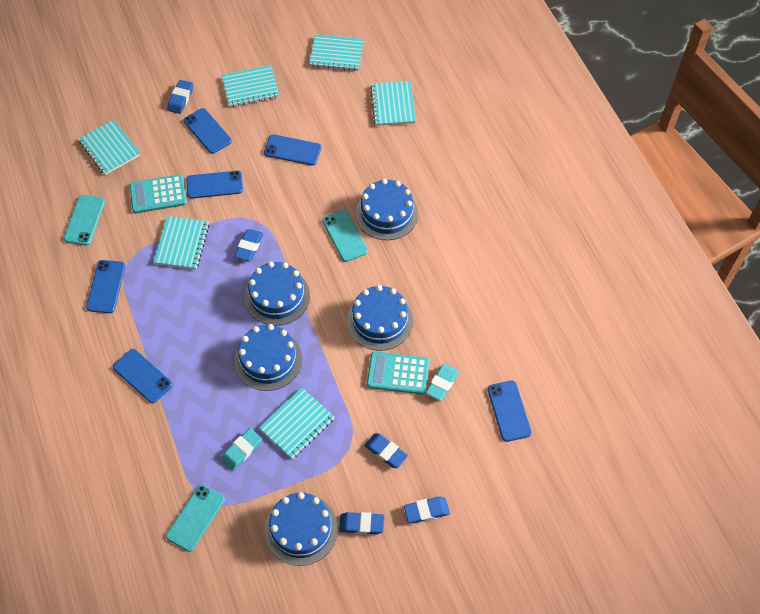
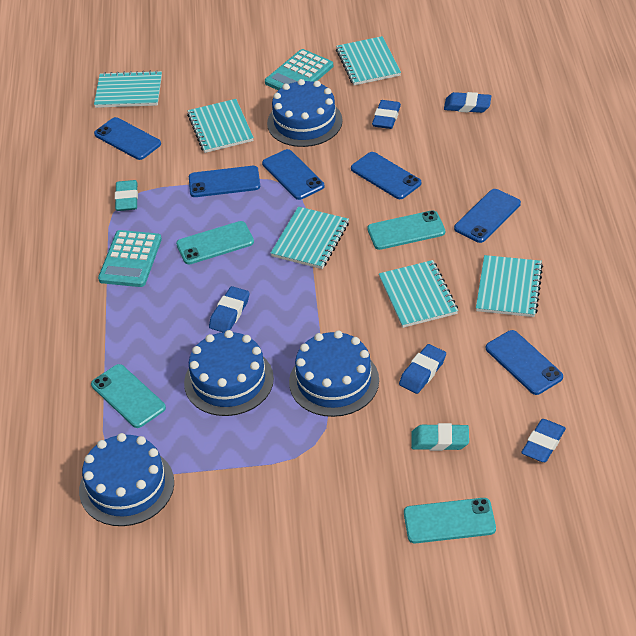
blue cake: 5 -> 4
turquoise phone: 3 -> 4

